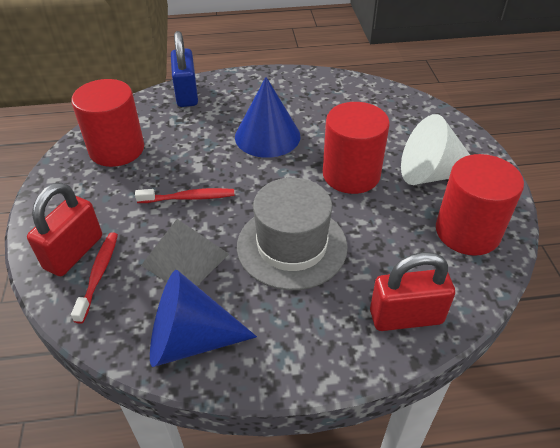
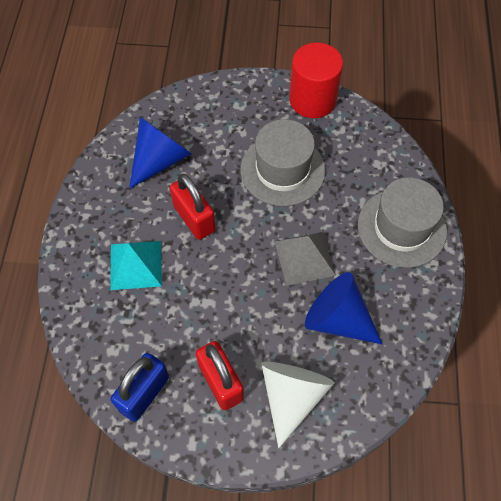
grey hat: 1 -> 2
red cylinder: 3 -> 1
red toothbrush: 2 -> 0
turquoise pyramid: 0 -> 1

